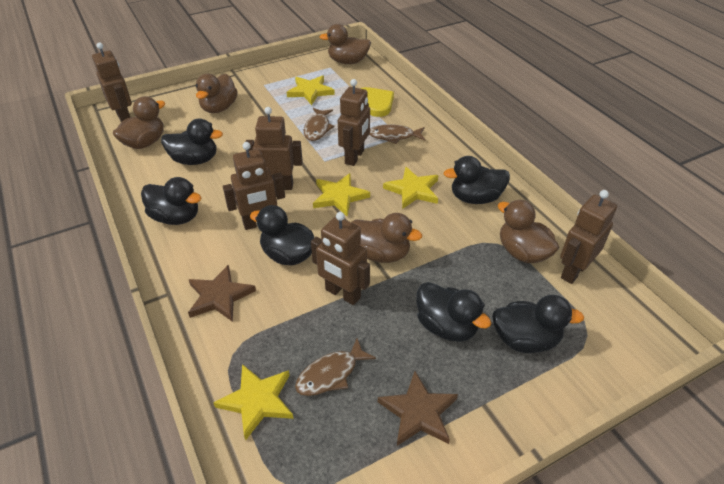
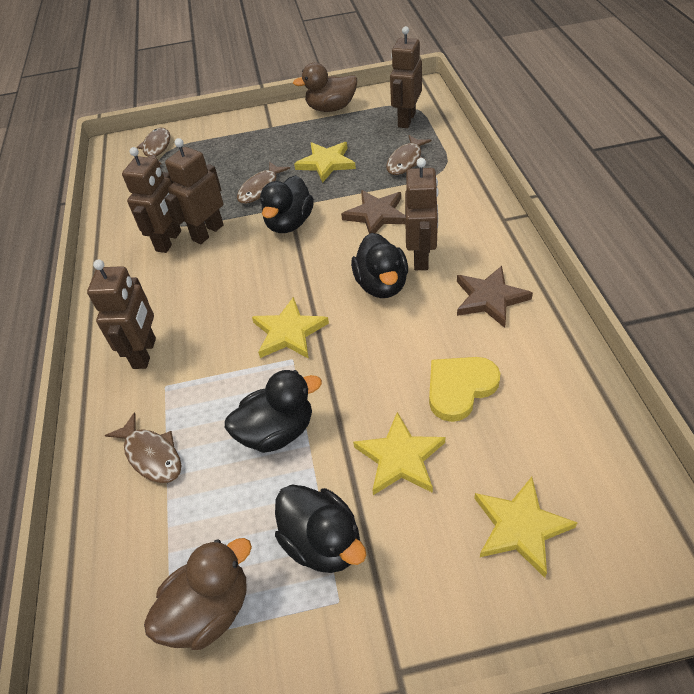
black duck: 6 -> 4
brown duck: 5 -> 2
brown fish: 3 -> 4
brown robot: 6 -> 5

